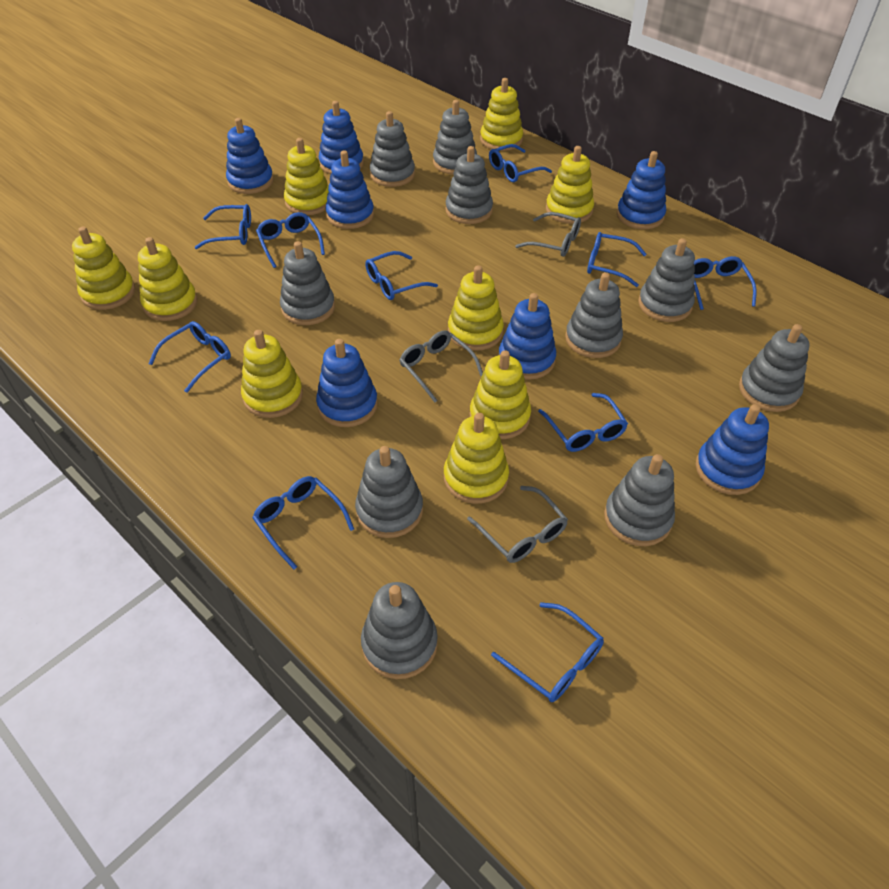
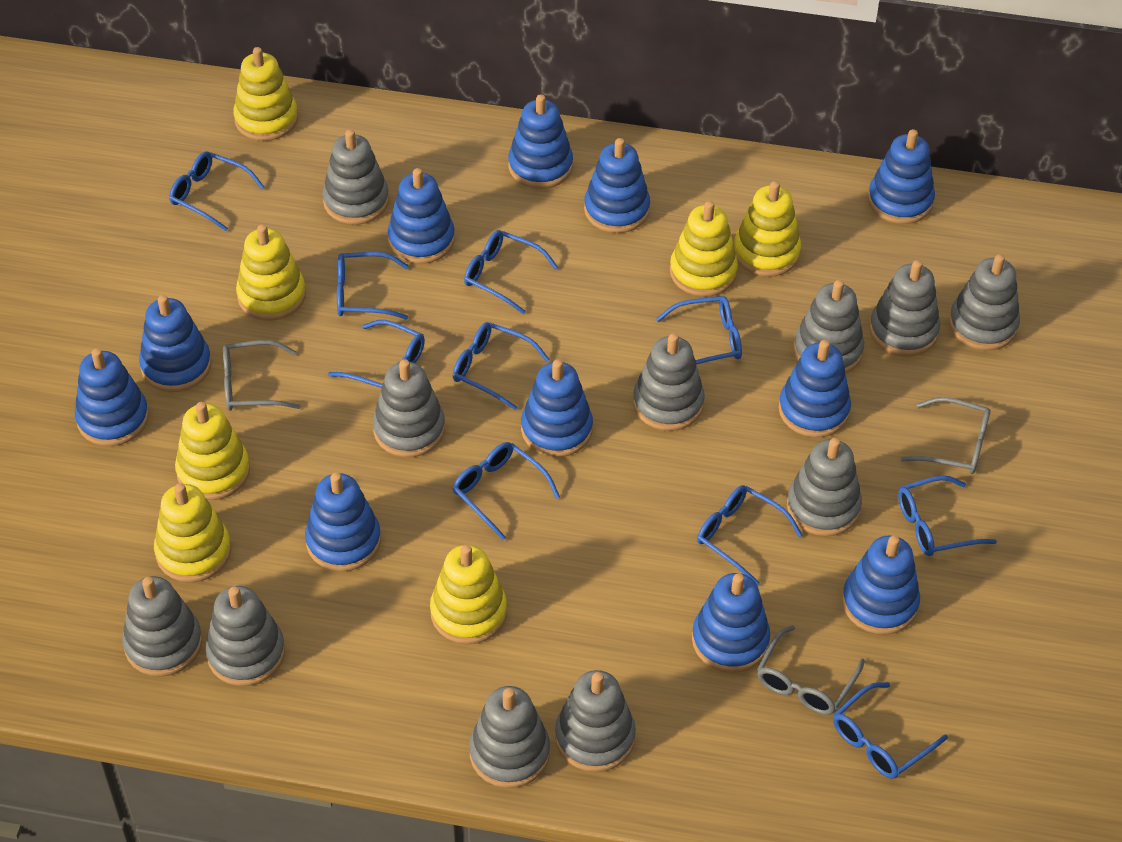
blue stacking toy: 7 -> 11
grey stacking toy: 10 -> 11
yellow stacking toy: 9 -> 7

